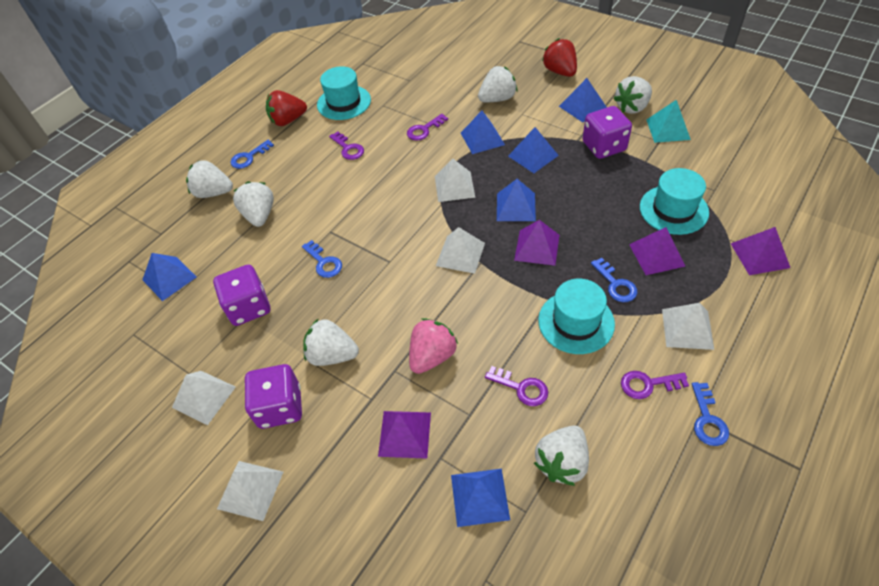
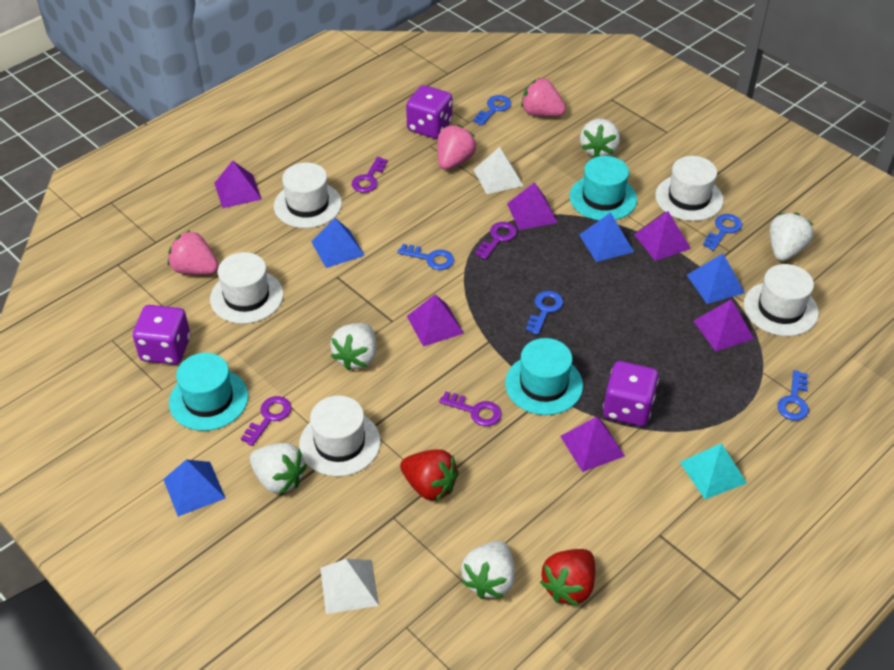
blue key: 4 -> 5
blue pyramid: 6 -> 4
pink strawberry: 1 -> 3
purple pyramid: 4 -> 6
white hat: 0 -> 5
white pyramid: 5 -> 2
white strawberry: 6 -> 5

